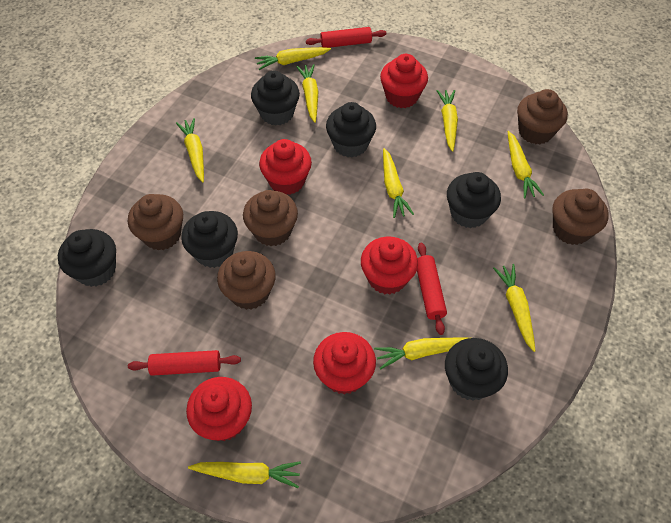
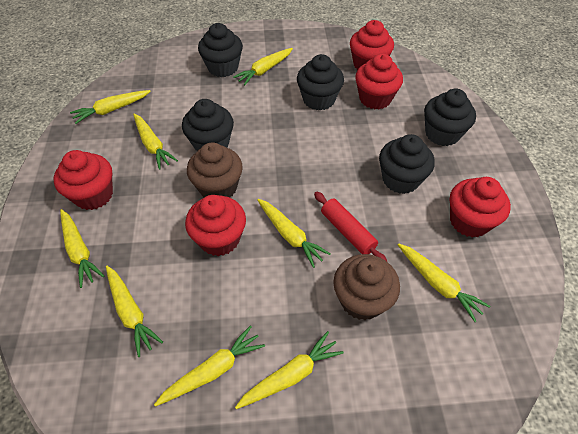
black cupcake: 6 -> 5
brown cupcake: 5 -> 2
red rolling pin: 3 -> 1

